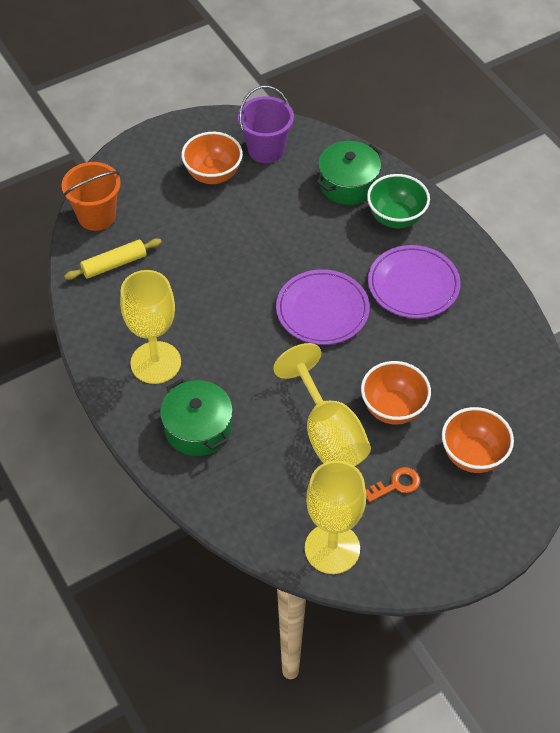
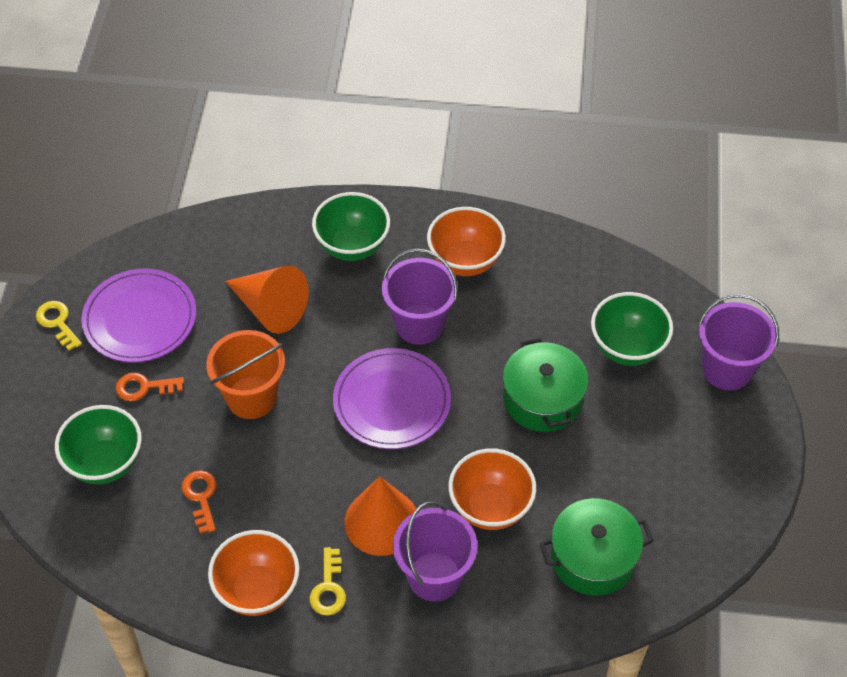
green bowl: 1 -> 3
orange cone: 0 -> 2
orange key: 1 -> 2
purple bucket: 1 -> 3
yellow goblet: 3 -> 0
yellow key: 0 -> 2
yellow rolling pin: 1 -> 0

